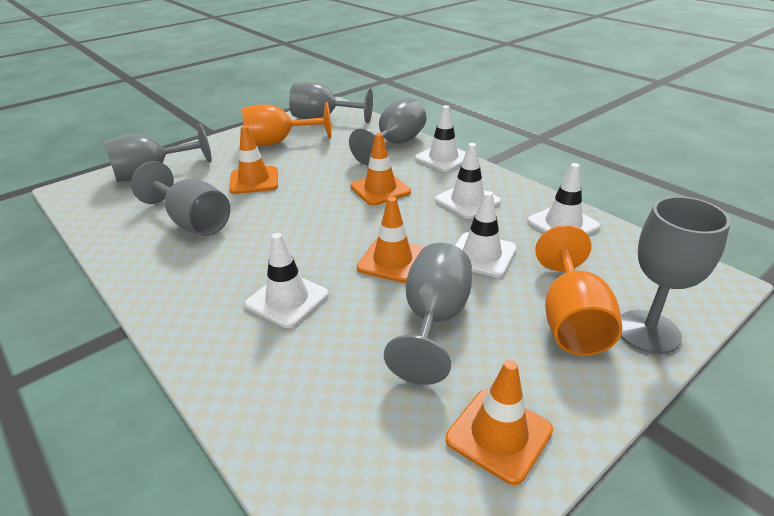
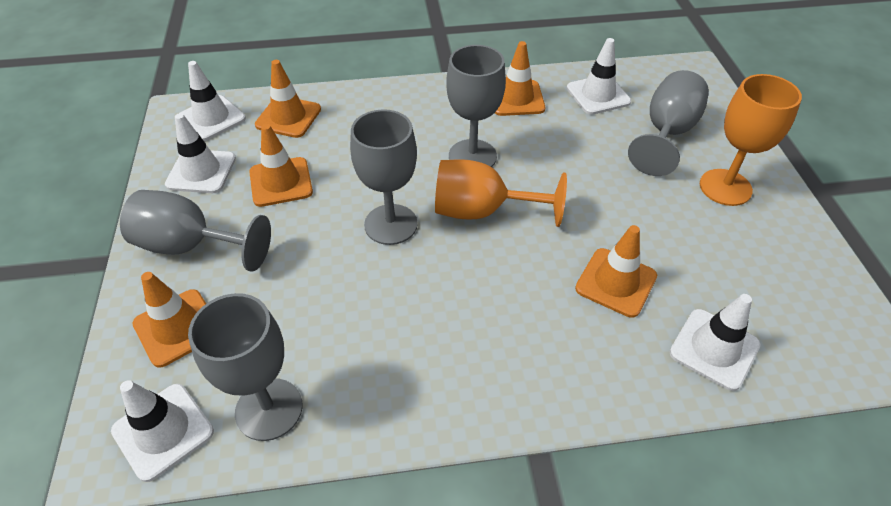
grey goblet: 6 -> 5
orange traffic cone: 4 -> 5

